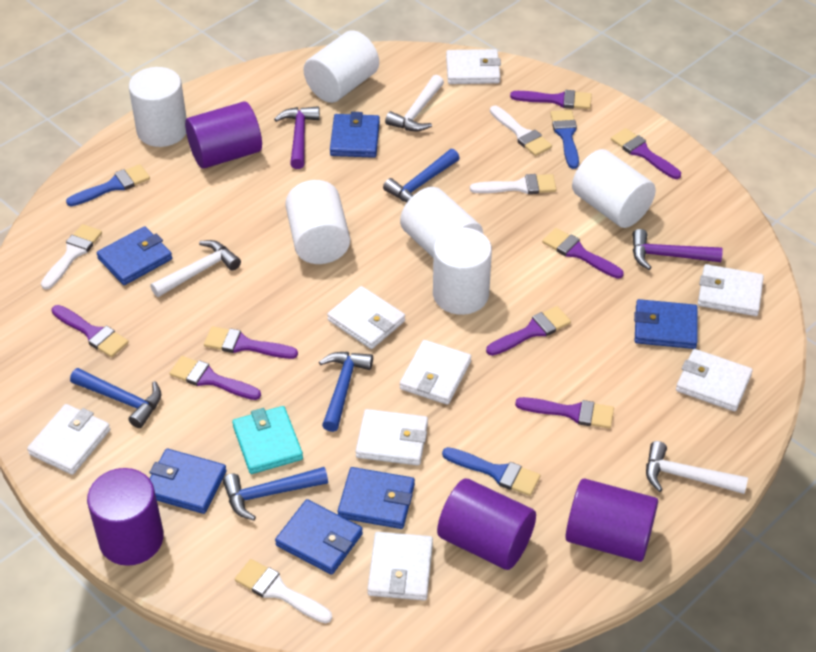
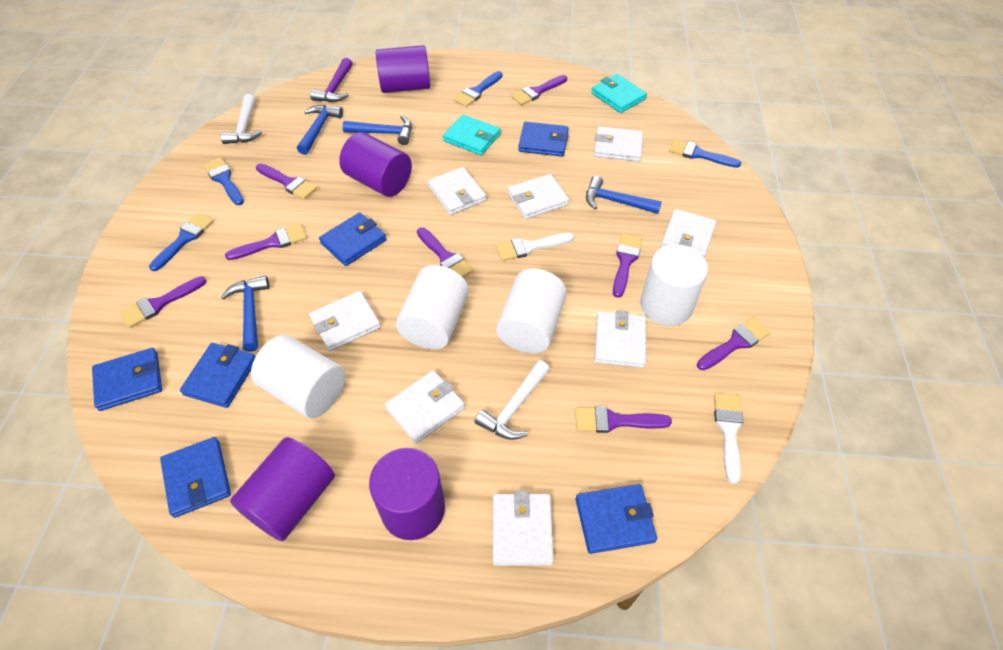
blue brush: 3 -> 4
purple hammer: 2 -> 1
turquoise wallet: 1 -> 2
white brush: 4 -> 2
white cylinder: 6 -> 4
white hammer: 3 -> 2

